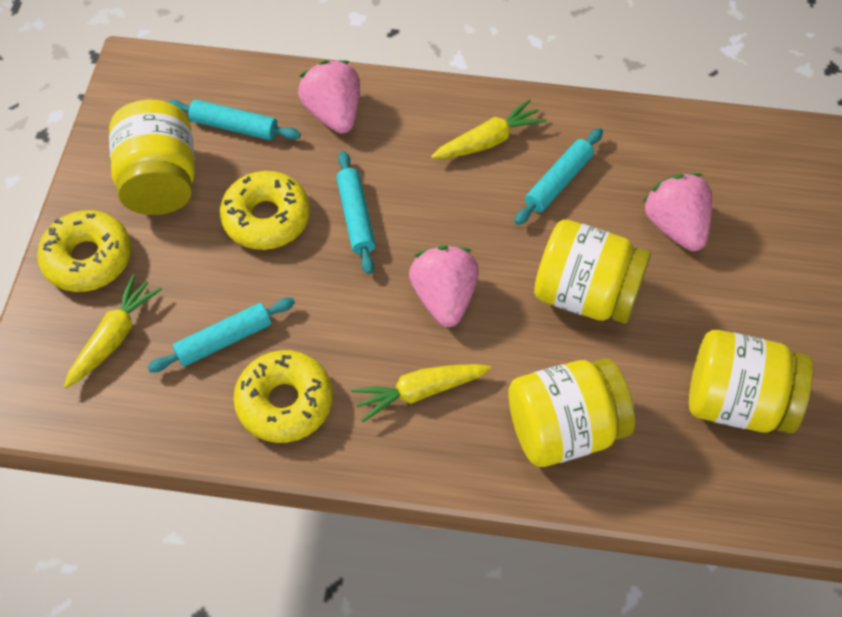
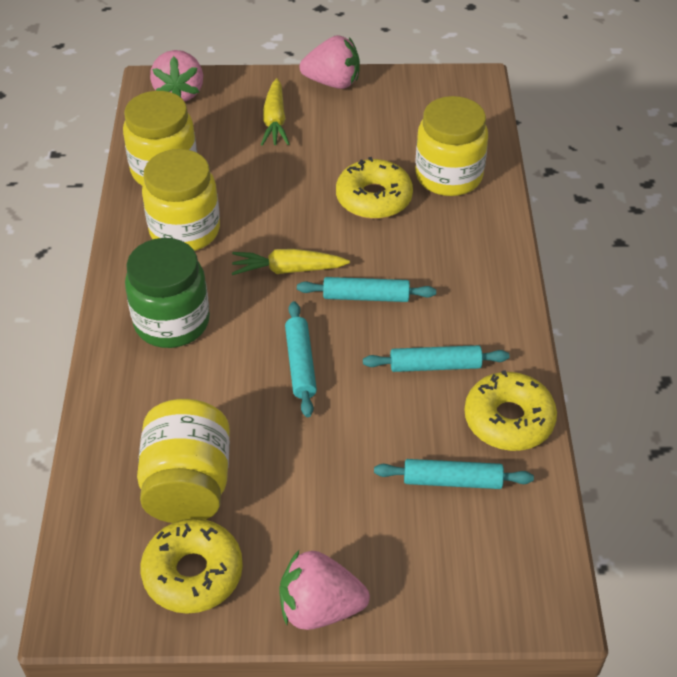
green jar: 0 -> 1
yellow carrot: 3 -> 2

